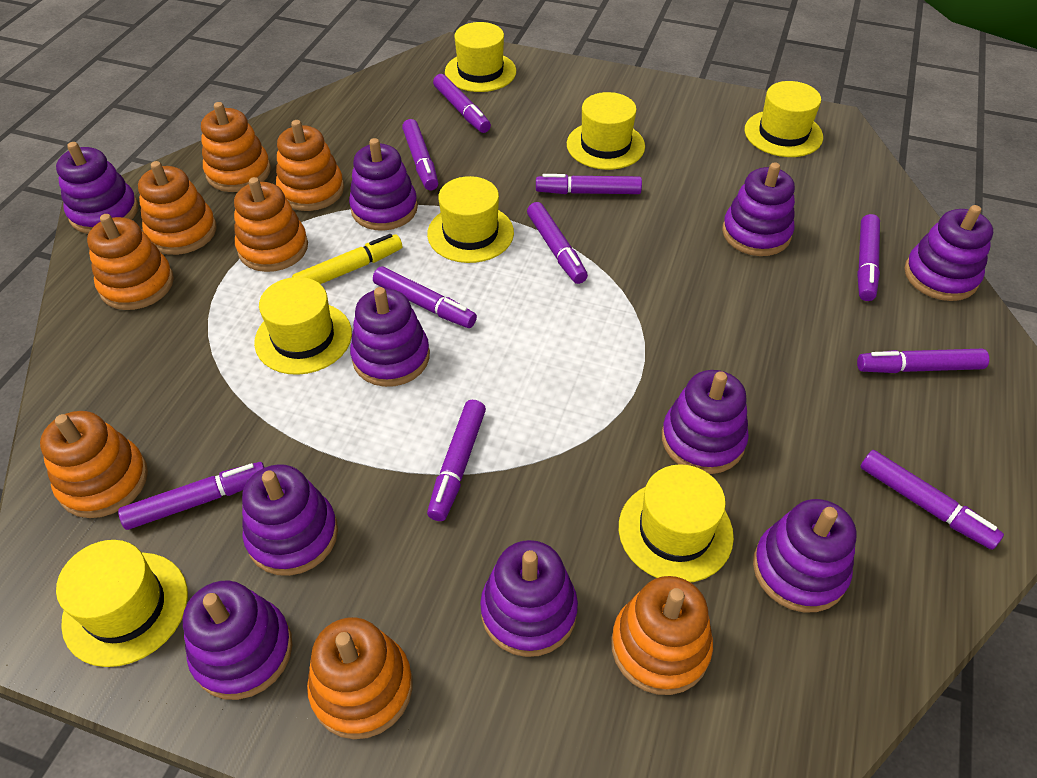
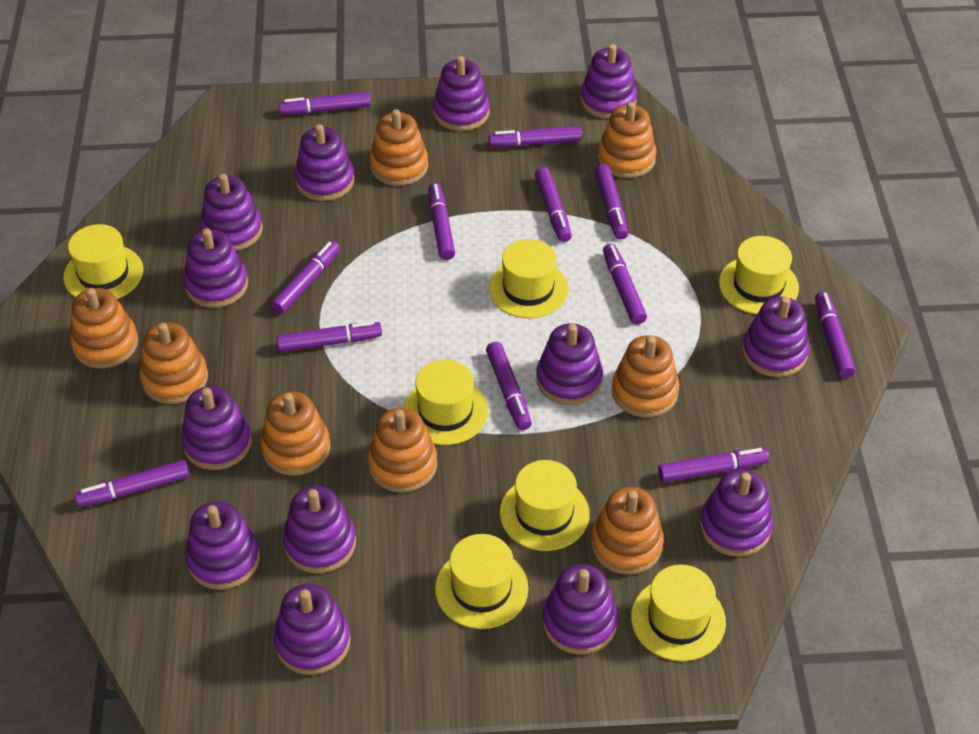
purple marker: 10 -> 12
purple stacking toy: 10 -> 13
yellow marker: 1 -> 0

